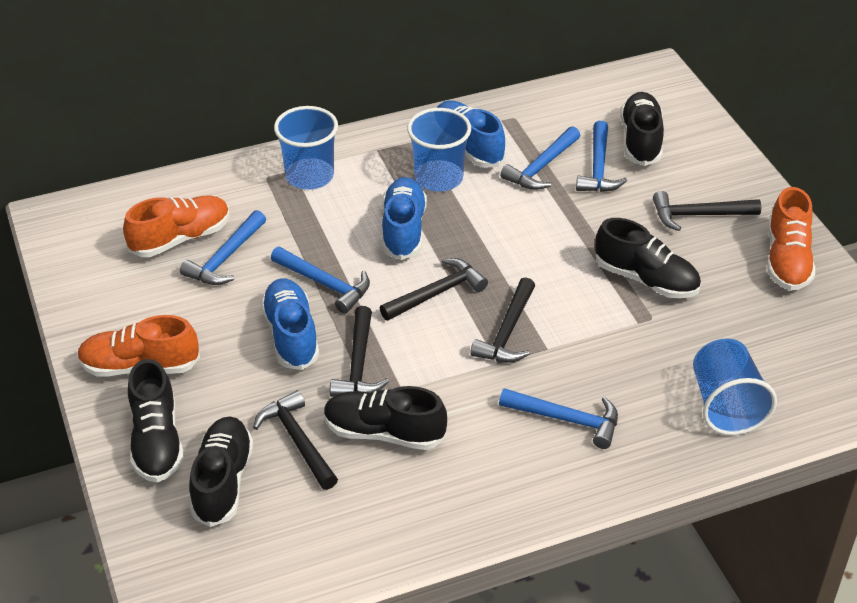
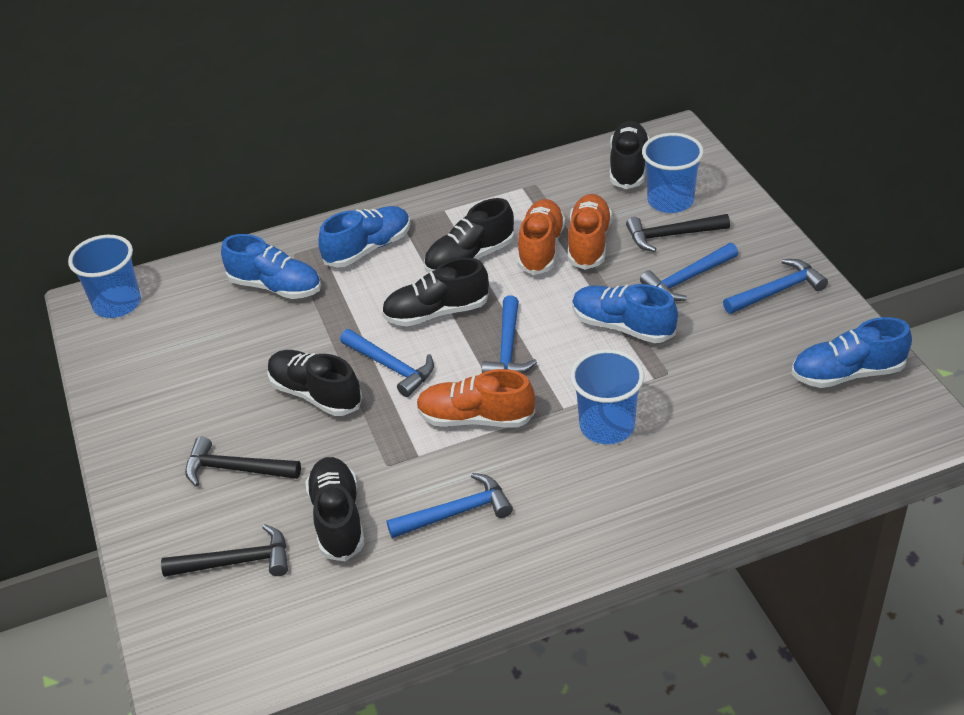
black hammer: 5 -> 3
blue shoe: 3 -> 4

